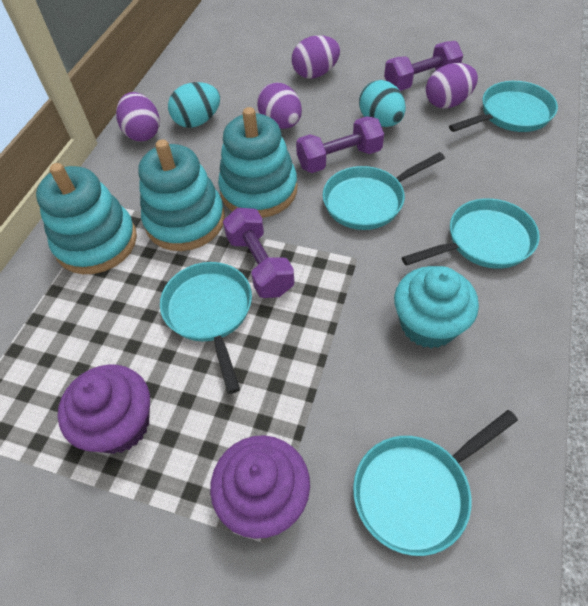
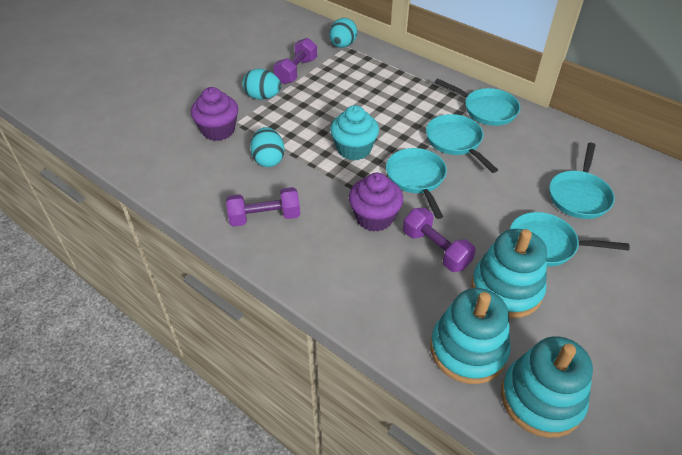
purple egg: 4 -> 0
turquoise egg: 2 -> 3

